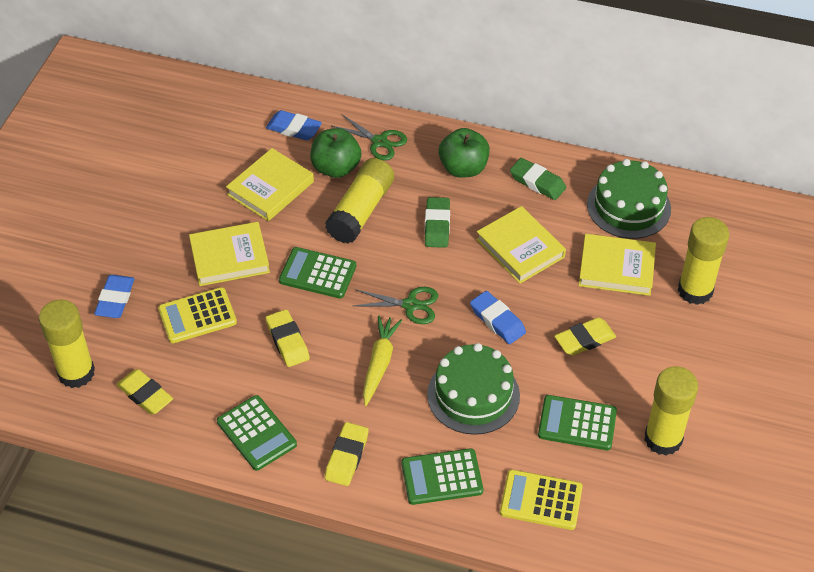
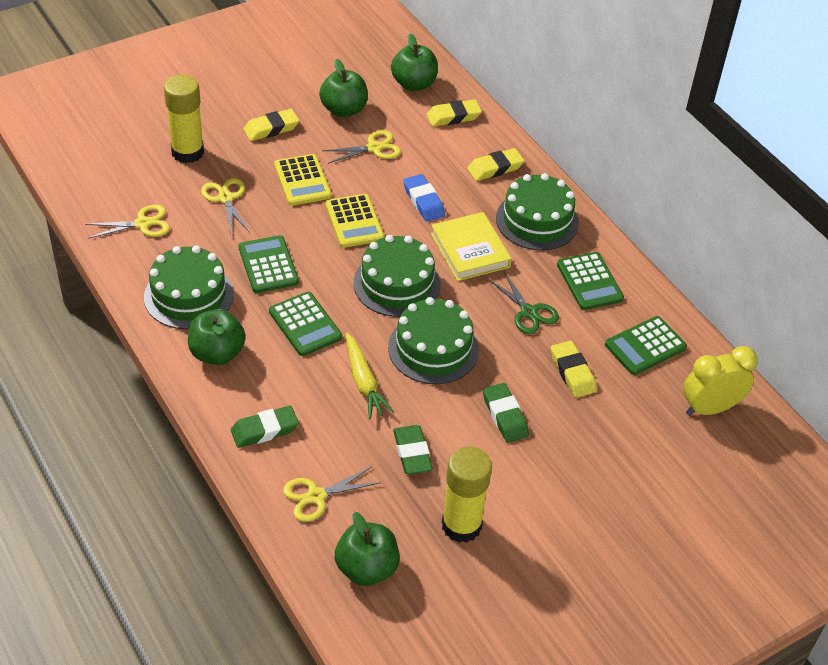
blue eraser: 3 -> 1
green apple: 2 -> 4
green cake: 2 -> 4
green eraser: 2 -> 3
green scissors: 2 -> 1
yellow book: 4 -> 1
yellow clock: 0 -> 1
yellow glue stick: 4 -> 2
yellow scissors: 0 -> 4

